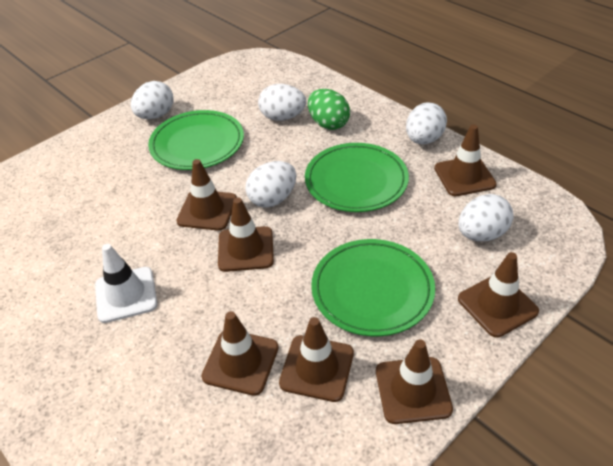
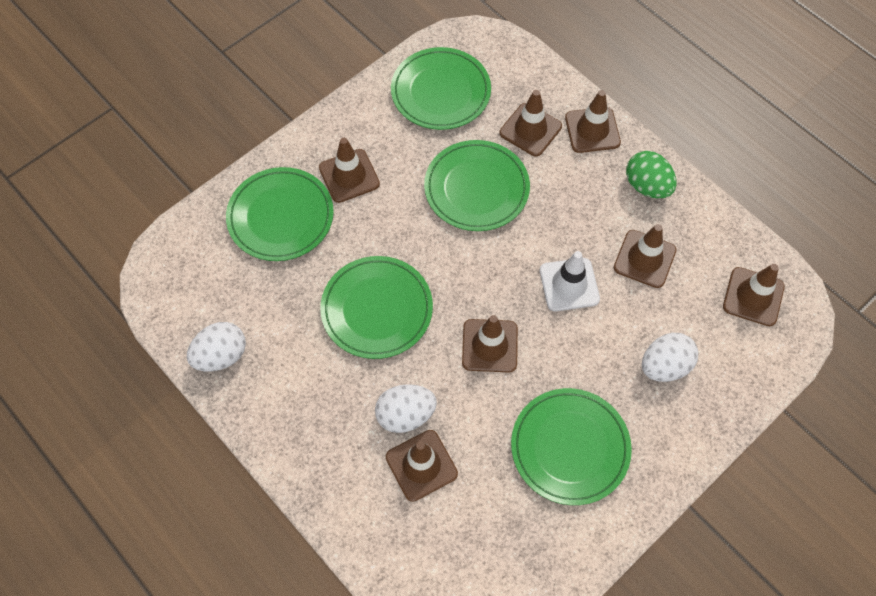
green plate: 3 -> 5
white egg: 5 -> 3

